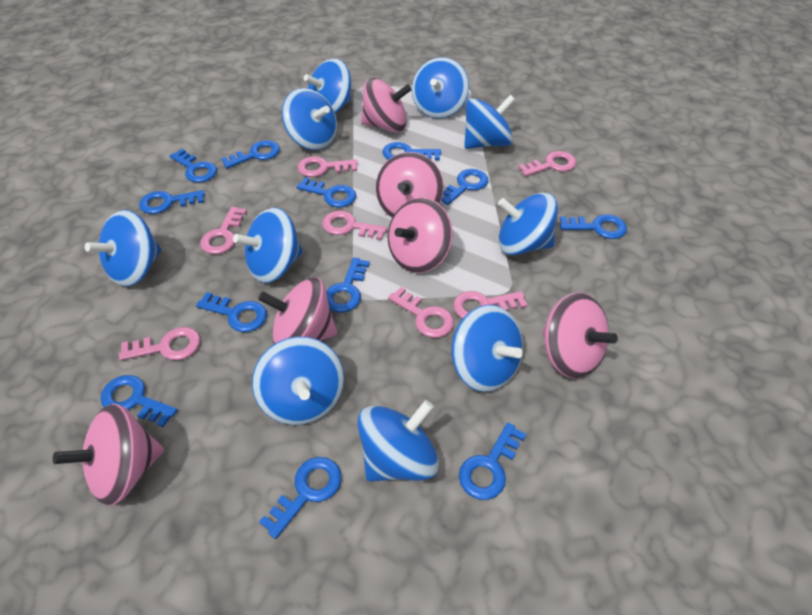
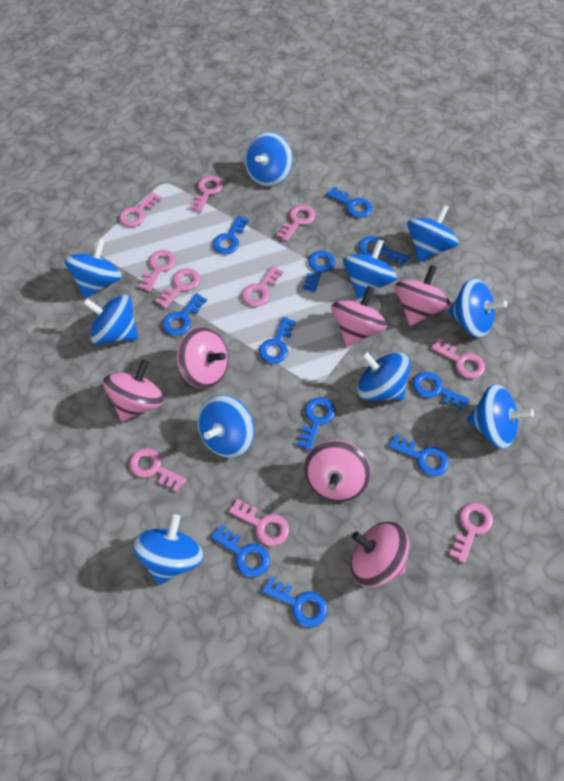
blue key: 12 -> 11
pink key: 7 -> 10

